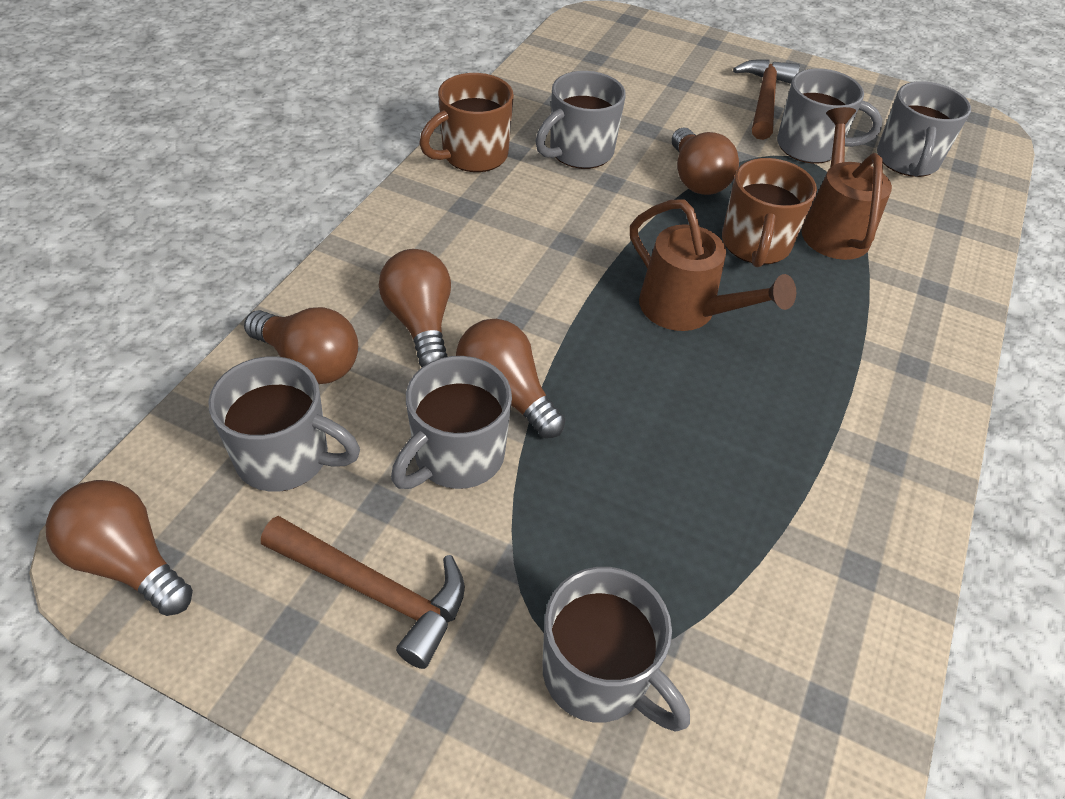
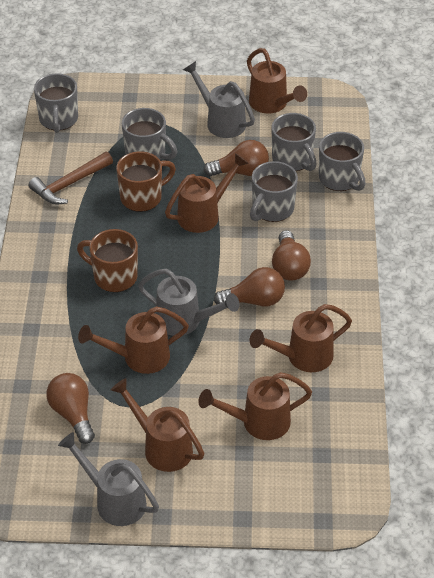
brown hammer: 2 -> 1
brown light bulb: 5 -> 4
brown watering can: 2 -> 6
grey mug: 6 -> 5
grey watering can: 0 -> 3

